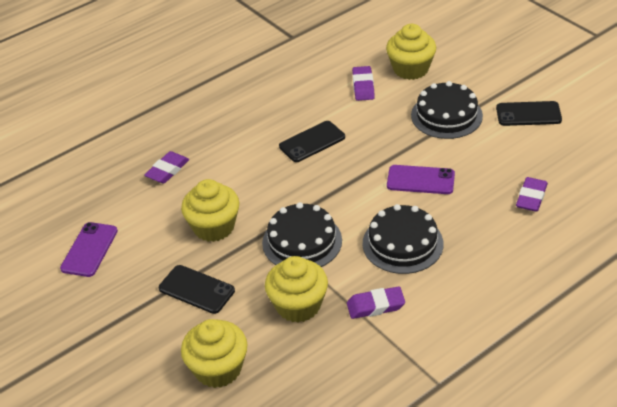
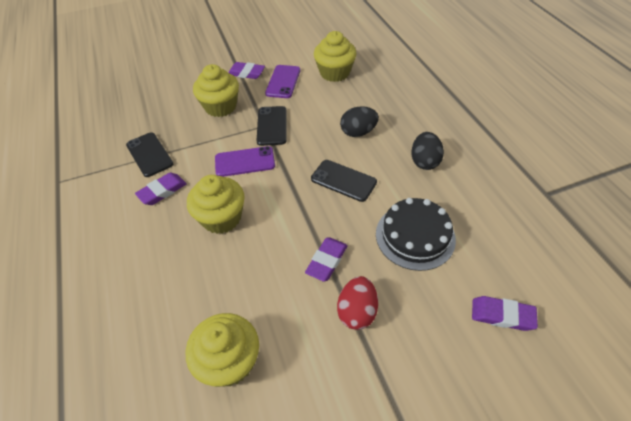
black cake: 3 -> 1
black egg: 0 -> 2
red egg: 0 -> 1

